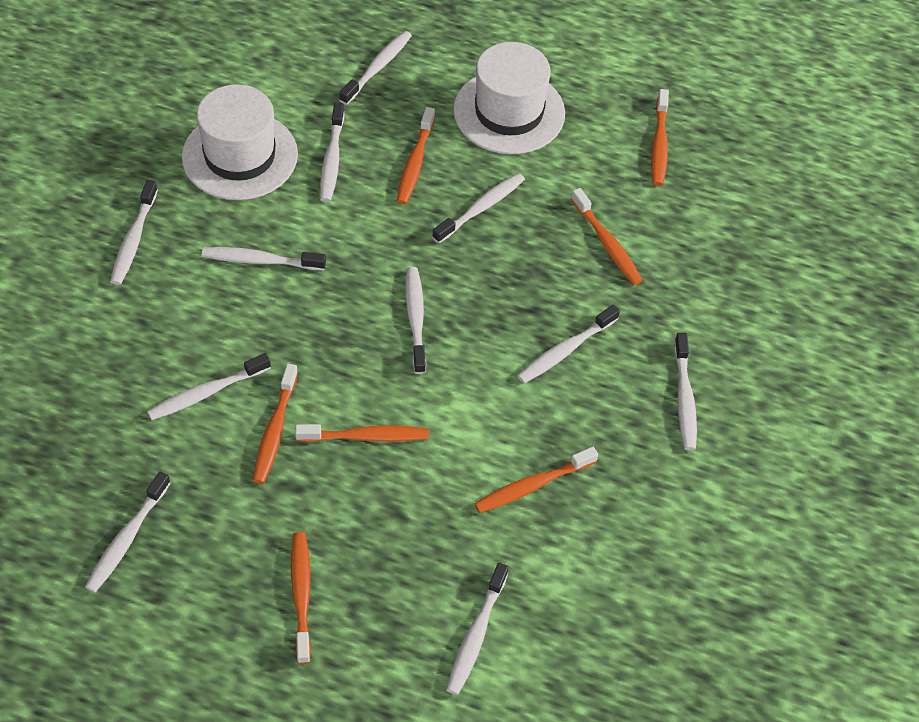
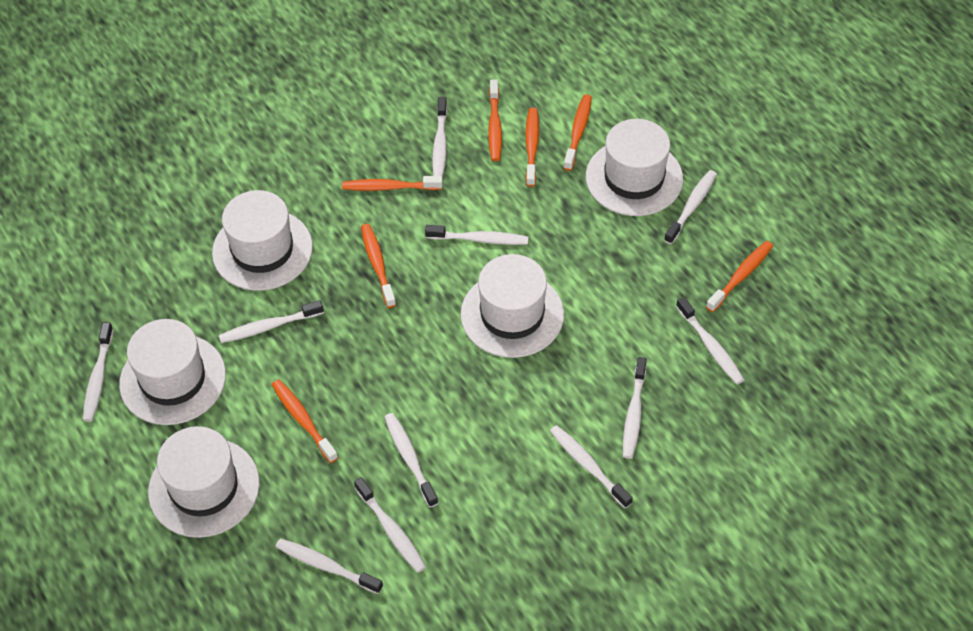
white hat: 2 -> 5

